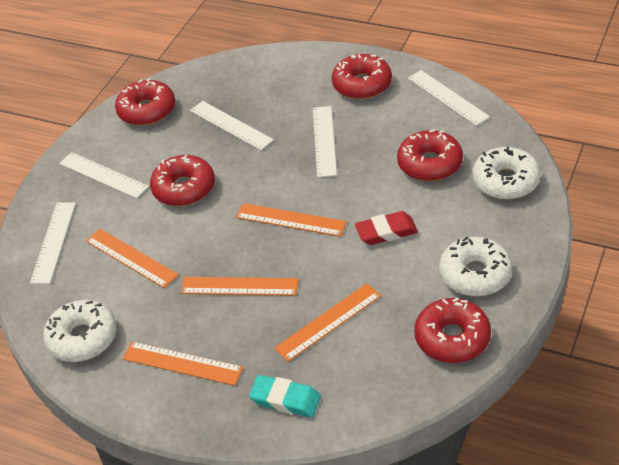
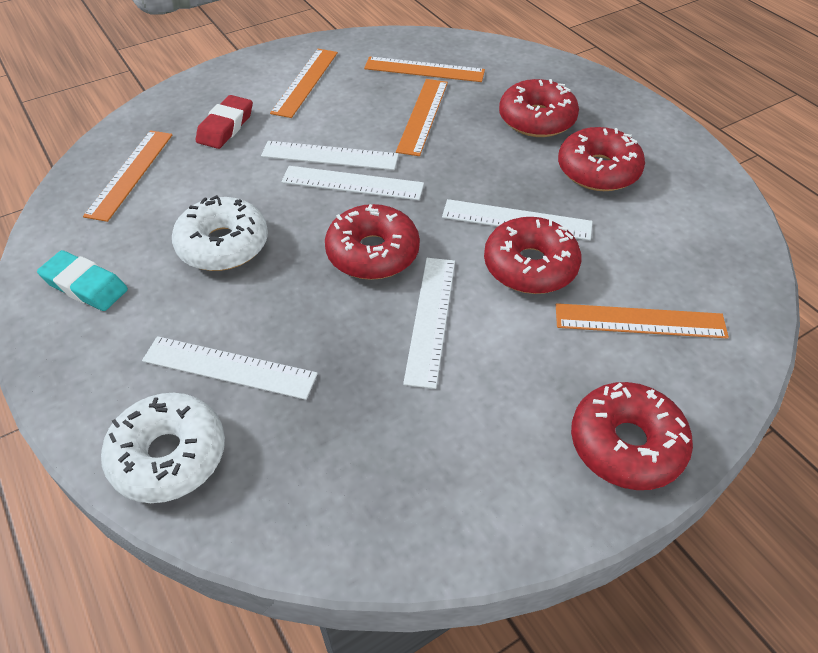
white donut: 3 -> 2

